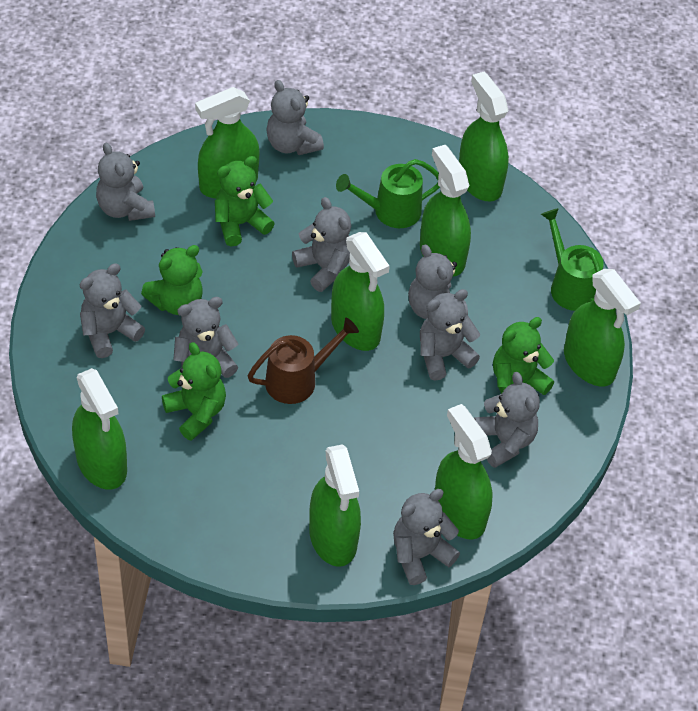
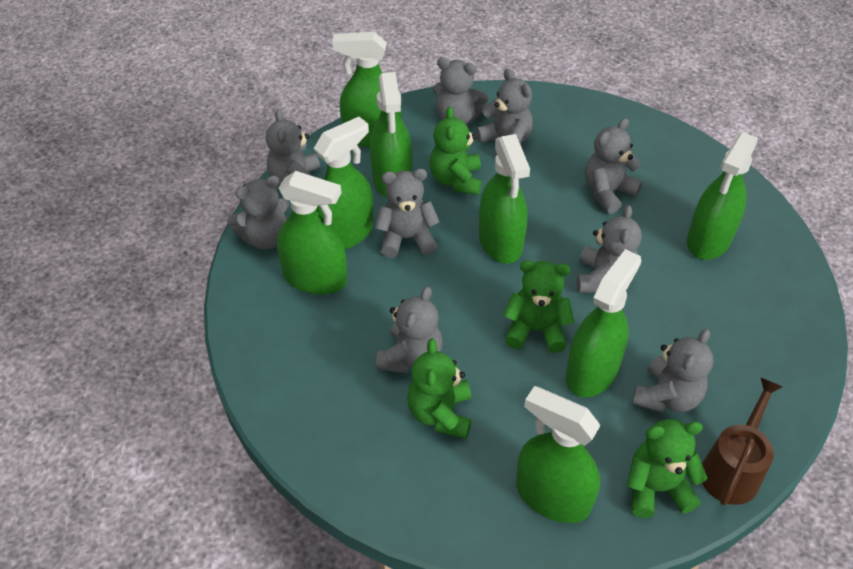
green watering can: 2 -> 0

